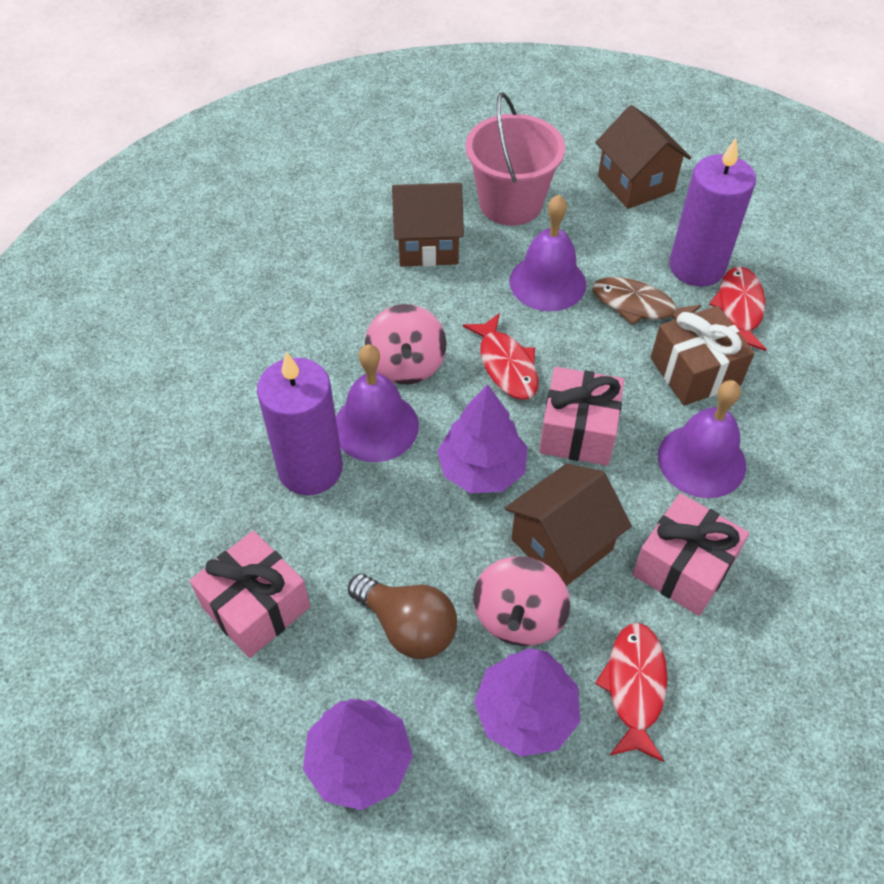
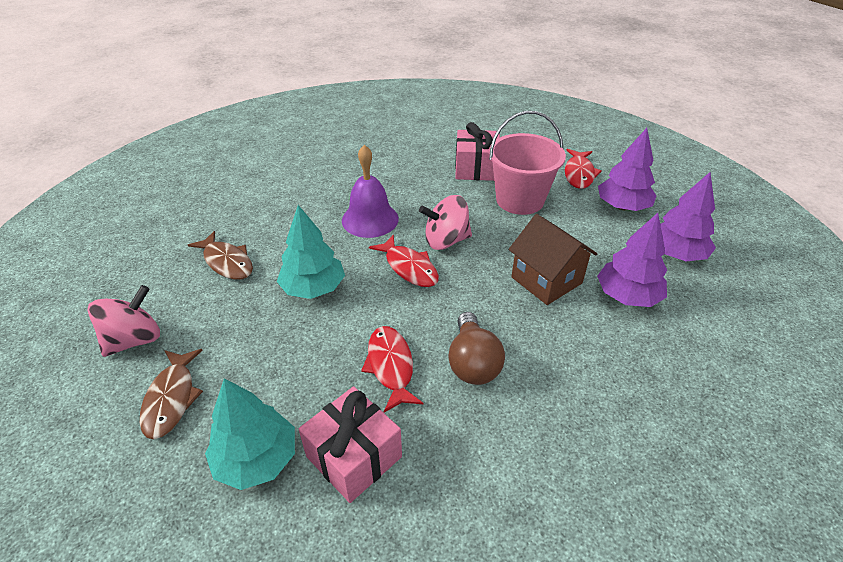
brown fish: 1 -> 2
brown gift: 1 -> 0
brown house: 3 -> 1
pink gift: 3 -> 2
purple bell: 3 -> 1
purple candle: 2 -> 0
turquoise tree: 0 -> 2

